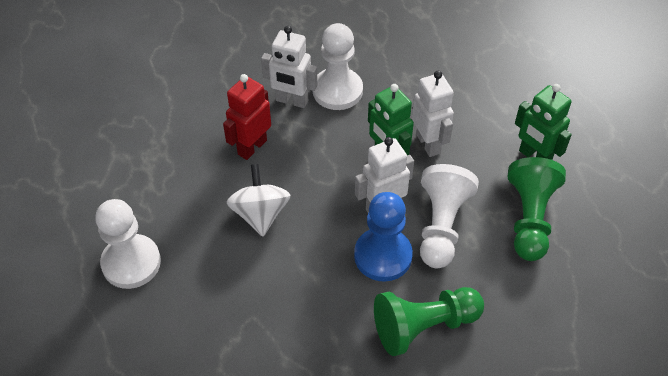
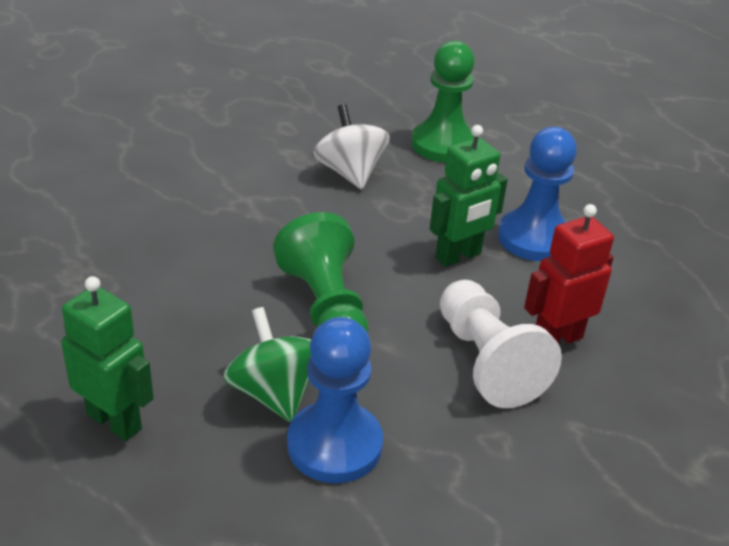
blue pawn: 1 -> 2
green spinning top: 0 -> 1
white pawn: 3 -> 1
white robot: 3 -> 0

